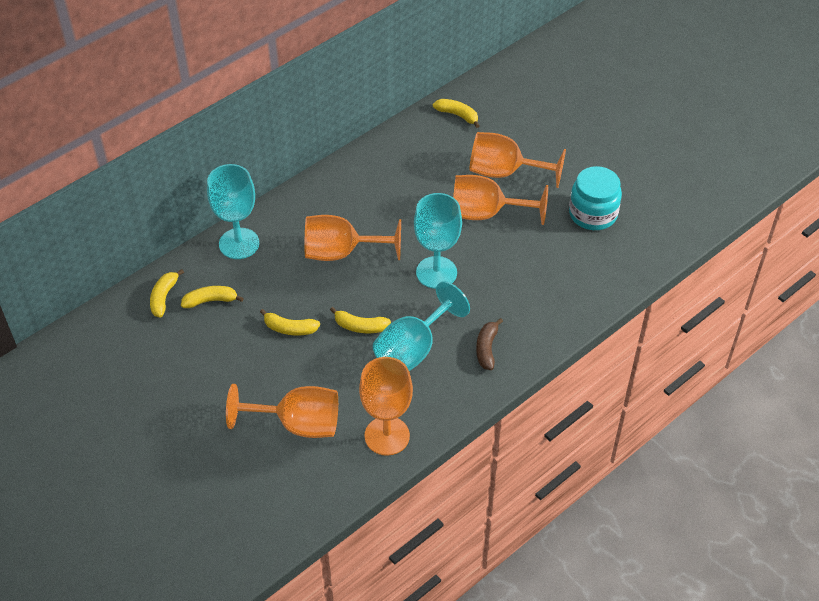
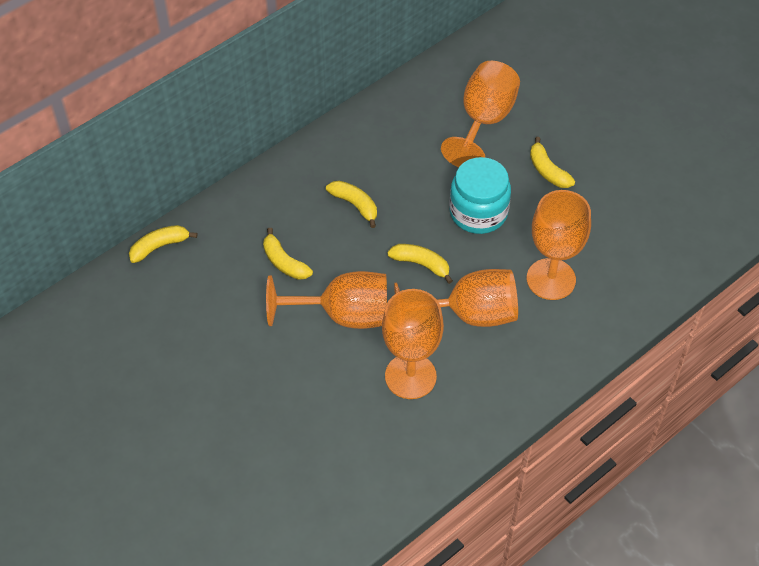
brown banana: 1 -> 0
turquoise goblet: 3 -> 0

